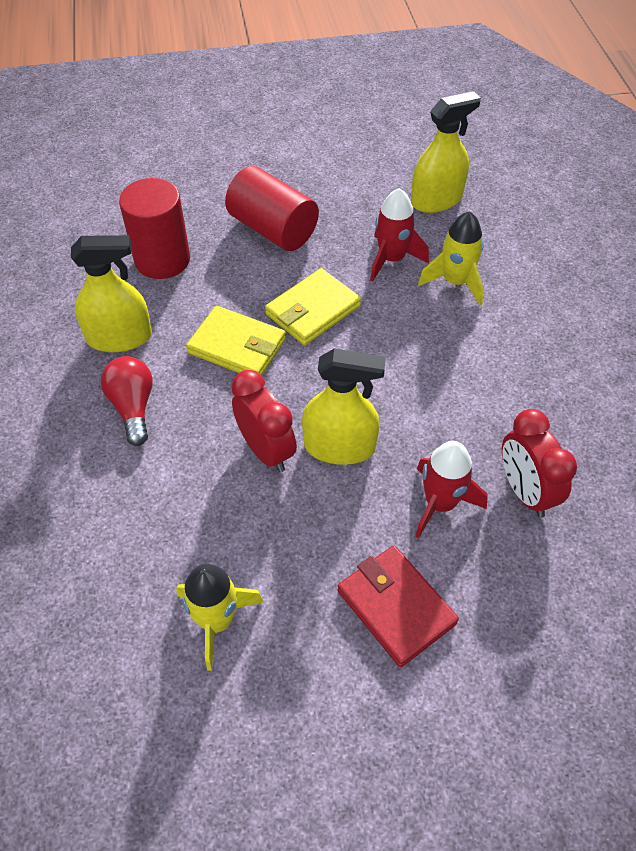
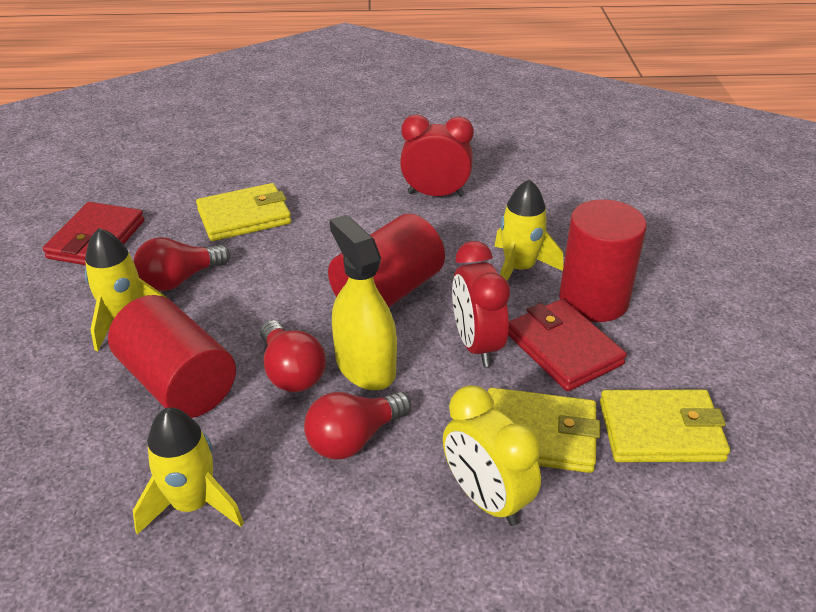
red cylinder: 2 -> 3
red light bulb: 1 -> 3
red rocket: 2 -> 0
red wallet: 1 -> 2
yellow clock: 0 -> 1
yellow rocket: 2 -> 3
yellow spray bottle: 3 -> 1
yellow wallet: 2 -> 3

